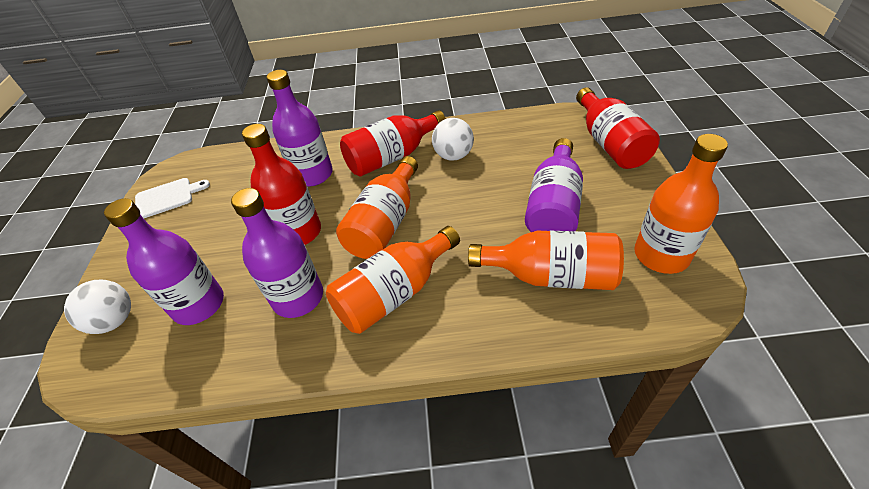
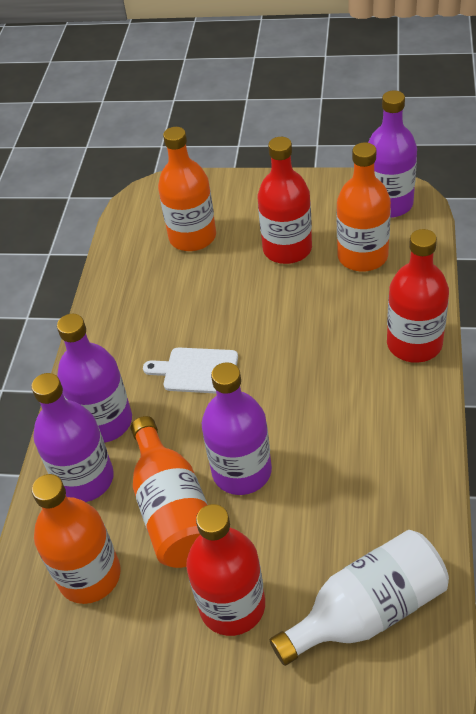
white ball: 2 -> 0
white bottle: 0 -> 1

